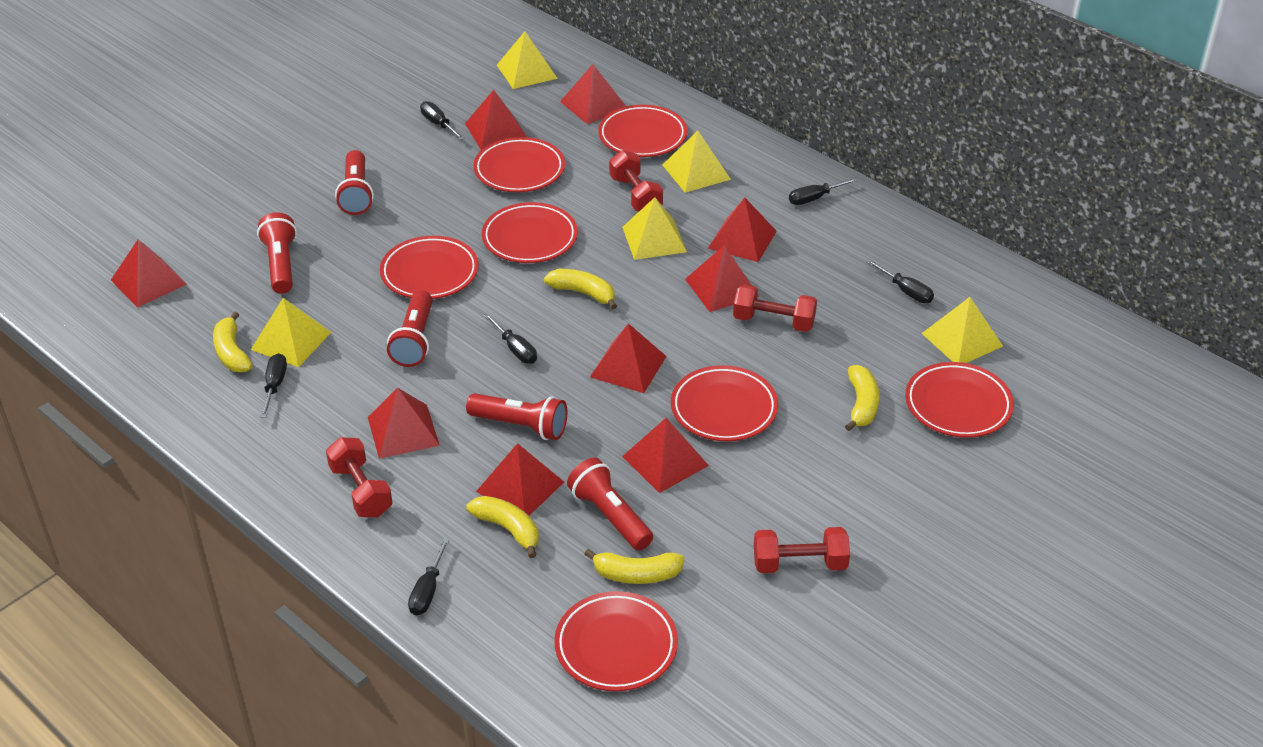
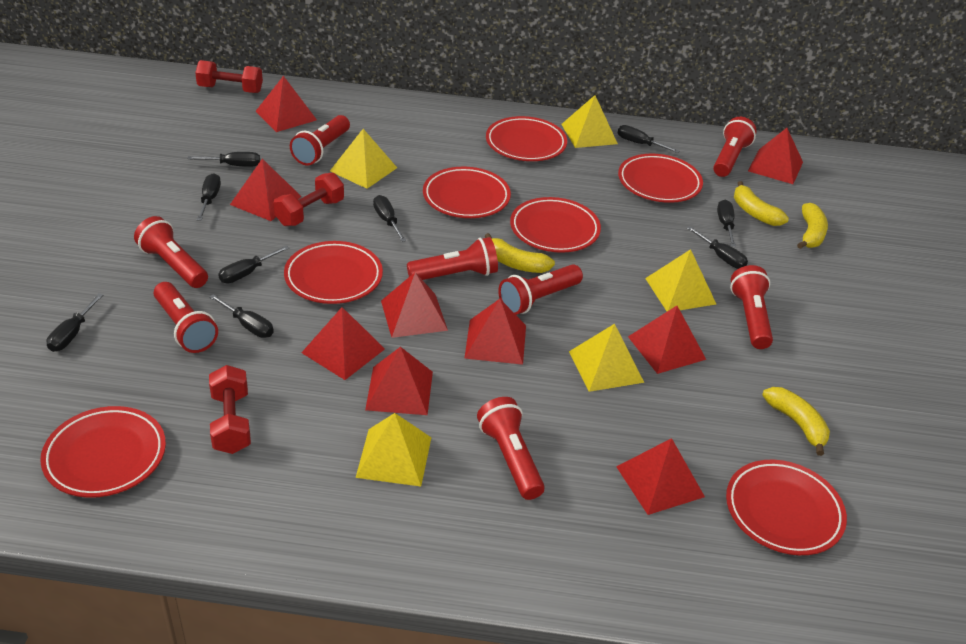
black screwdriver: 6 -> 9
red dumbbell: 4 -> 3
red flashlight: 5 -> 8
yellow banana: 5 -> 4

